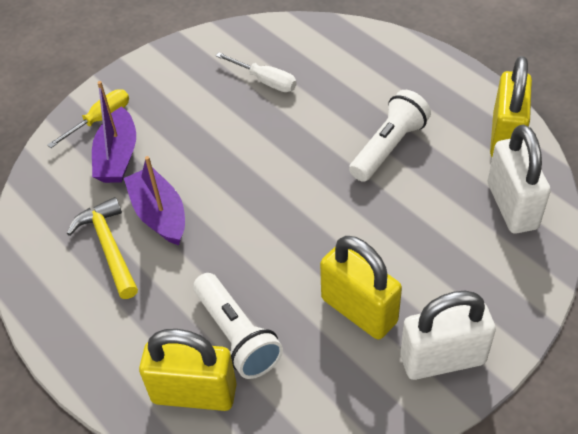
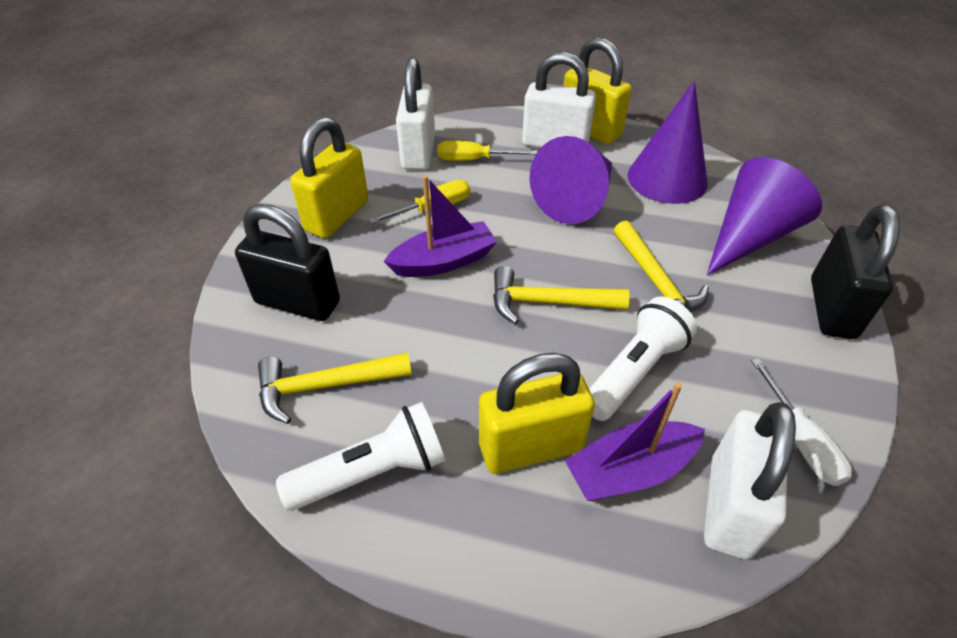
black padlock: 0 -> 2
purple cone: 0 -> 3
white padlock: 2 -> 3
yellow hammer: 1 -> 3
yellow screwdriver: 1 -> 2

